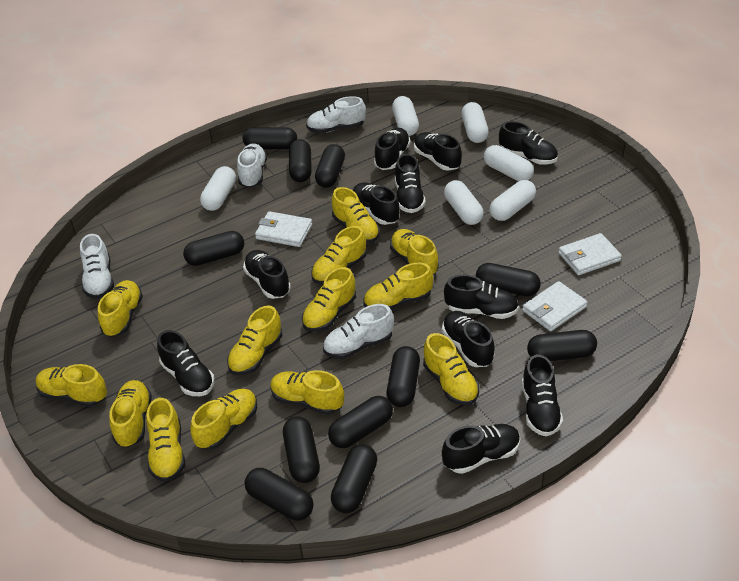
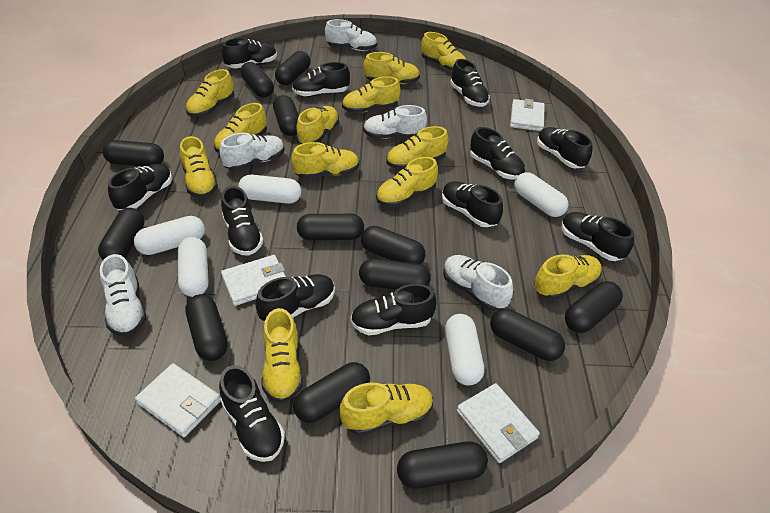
black capsule: 11 -> 13
black shoe: 11 -> 12
white capsule: 6 -> 5
white shoe: 4 -> 5
white wallet: 3 -> 4

